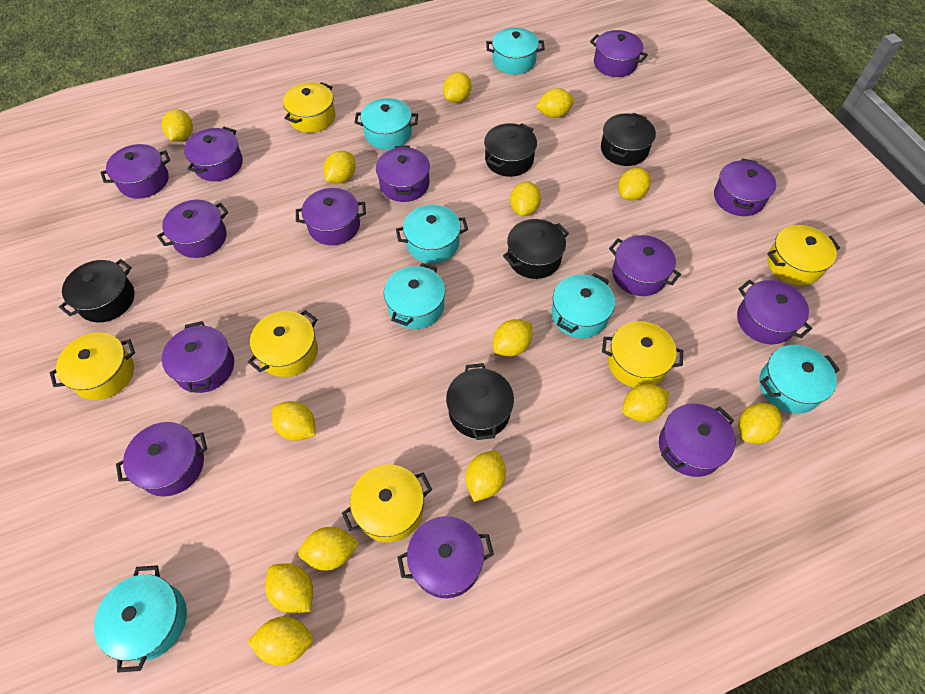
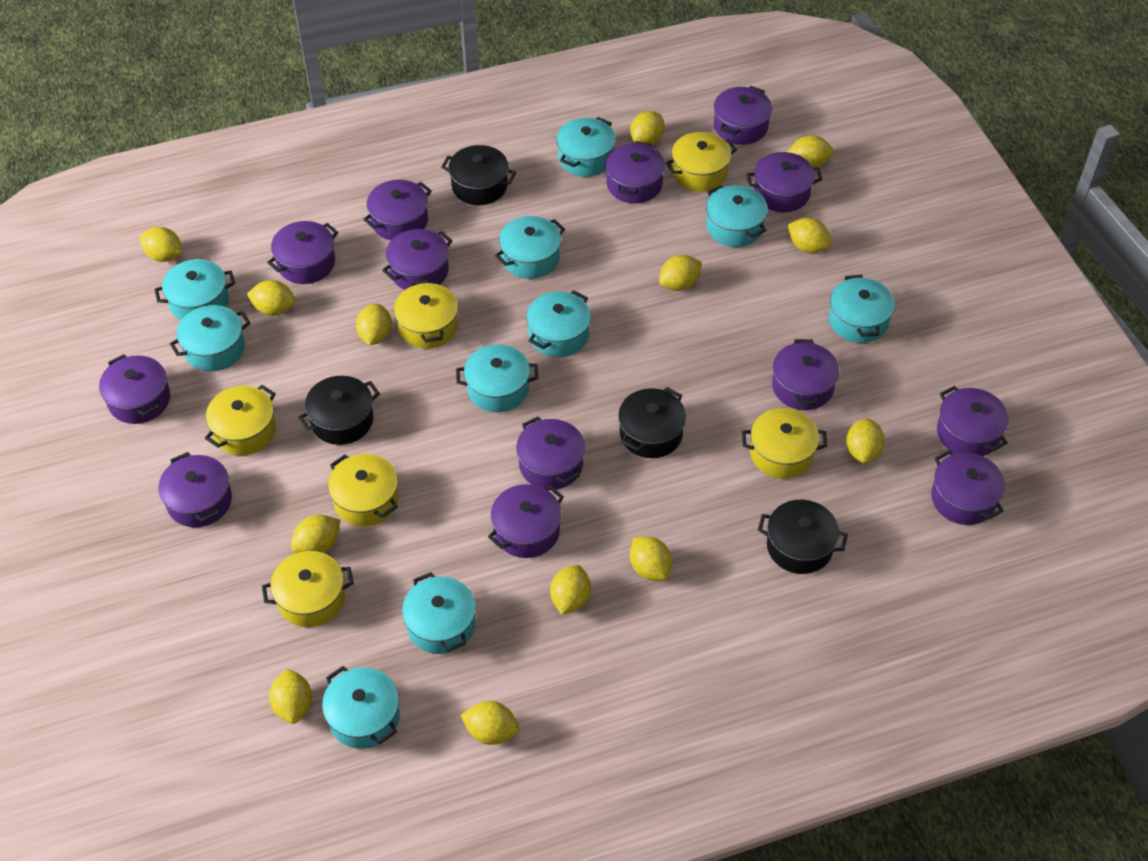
black pot: 5 -> 4
turquoise pot: 7 -> 10
yellow lemon: 14 -> 13

